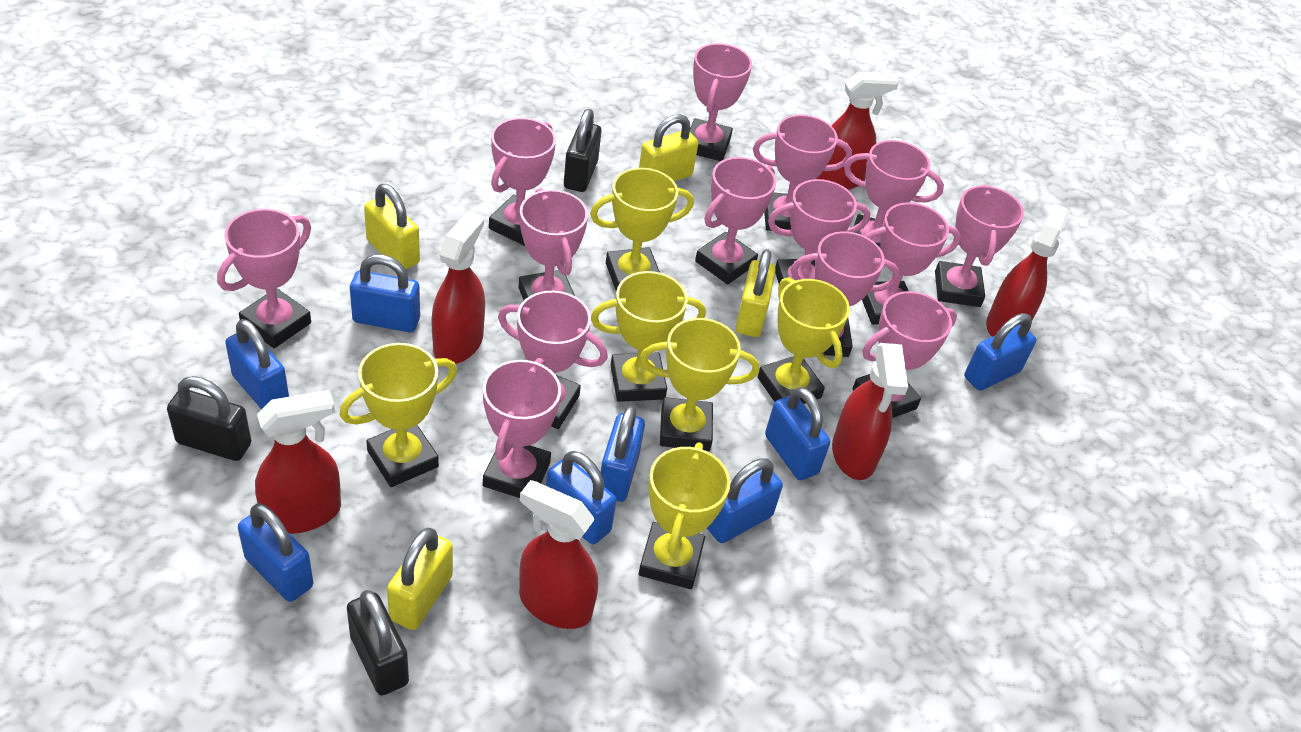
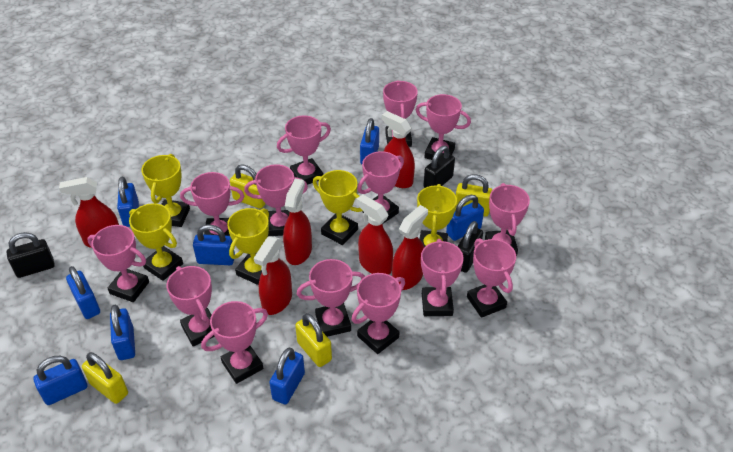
yellow trophy: 6 -> 5

